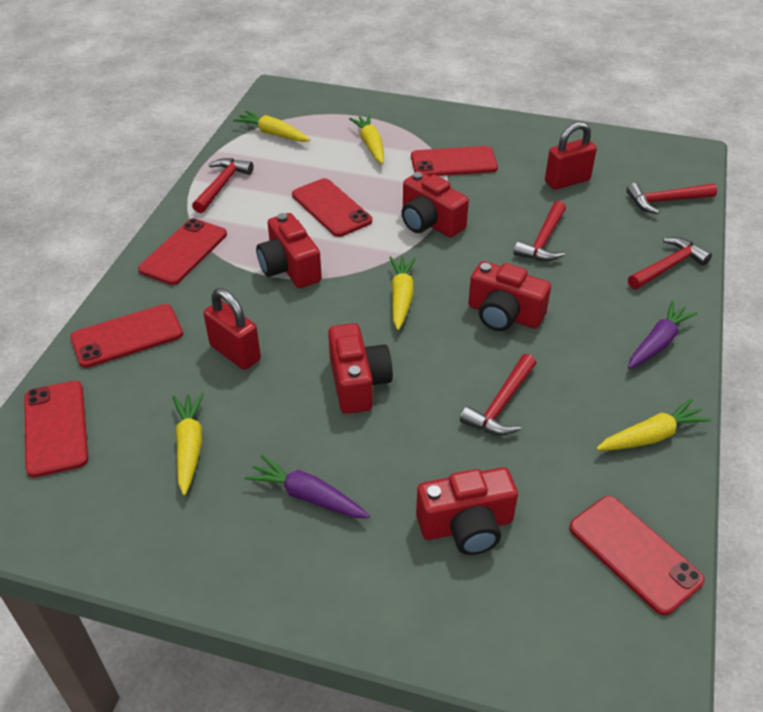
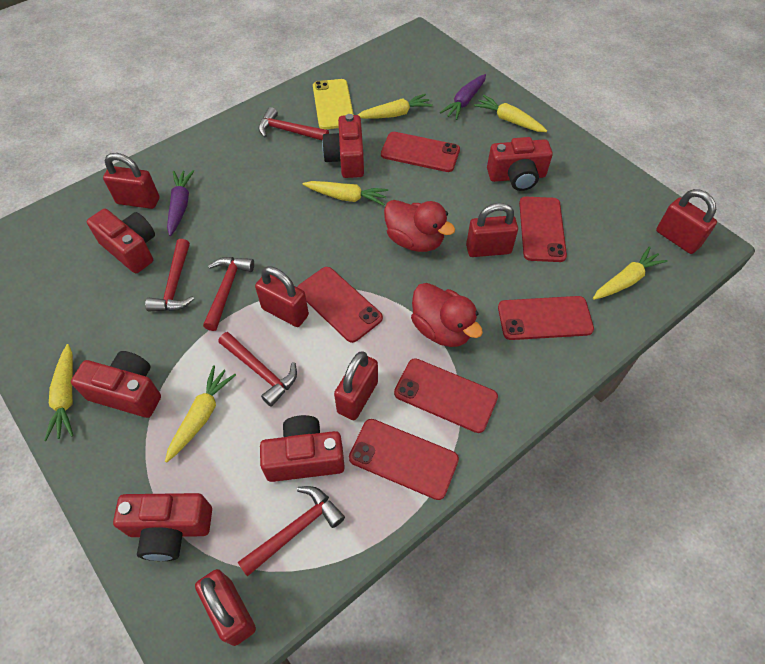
red camera: 5 -> 6
red duck: 0 -> 2
red padlock: 2 -> 6
yellow carrot: 5 -> 6
yellow phone: 0 -> 1

